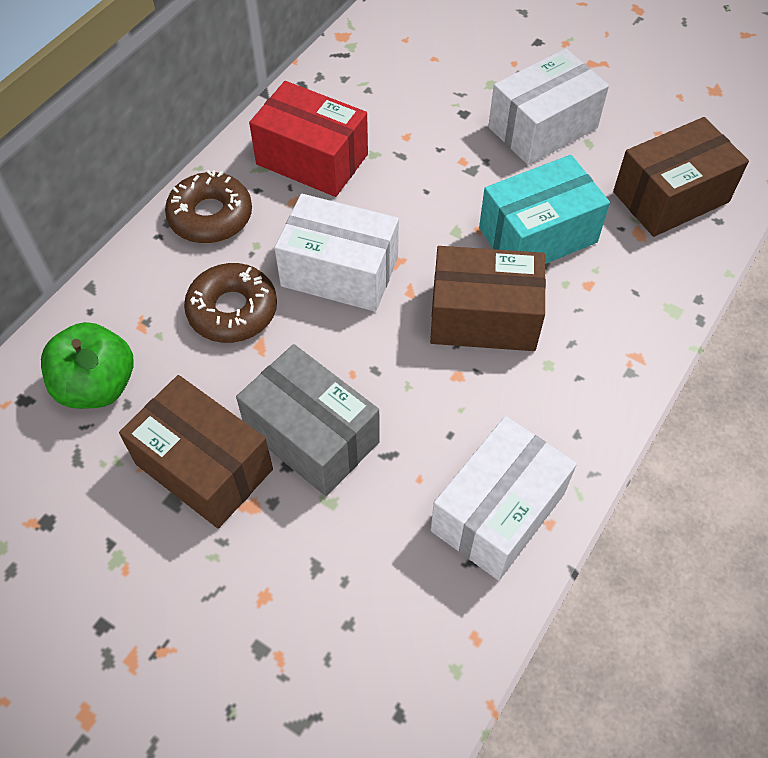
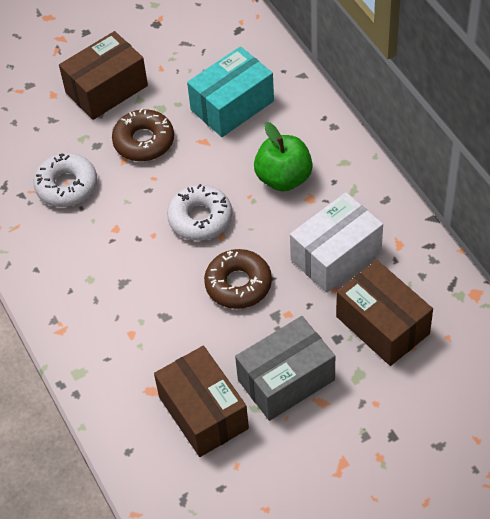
red box: 1 -> 0
white box: 3 -> 1
white donut: 0 -> 2

